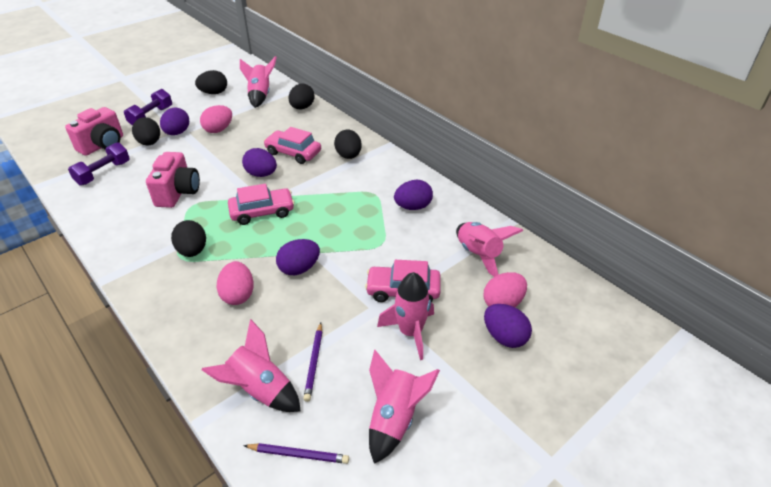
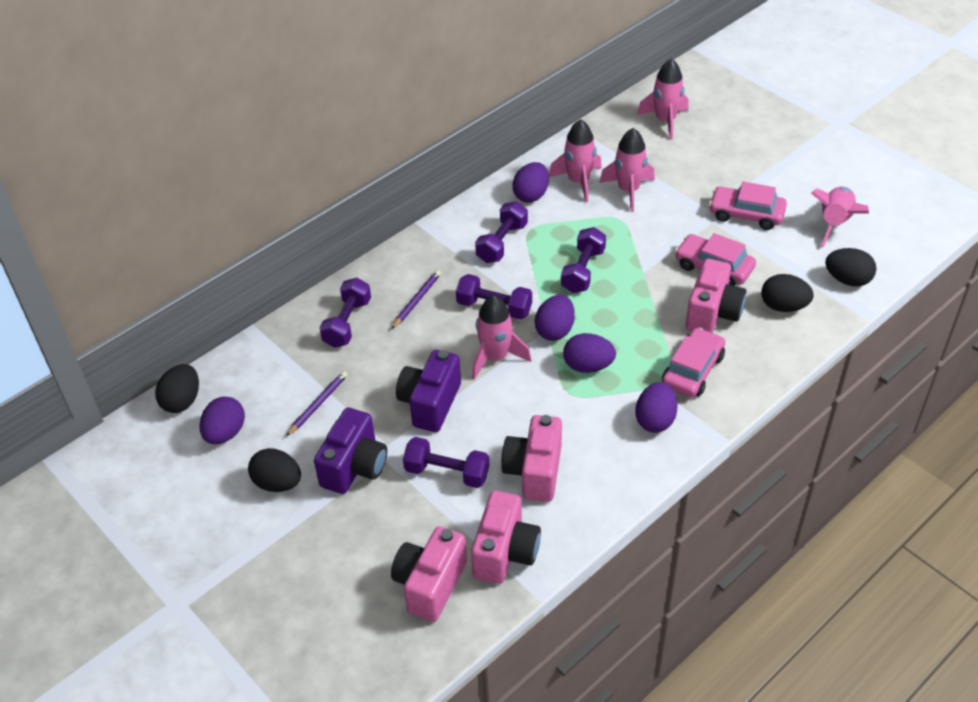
black egg: 5 -> 4
pink camera: 2 -> 4
pink egg: 3 -> 0
purple camera: 0 -> 2
purple dumbbell: 2 -> 5

